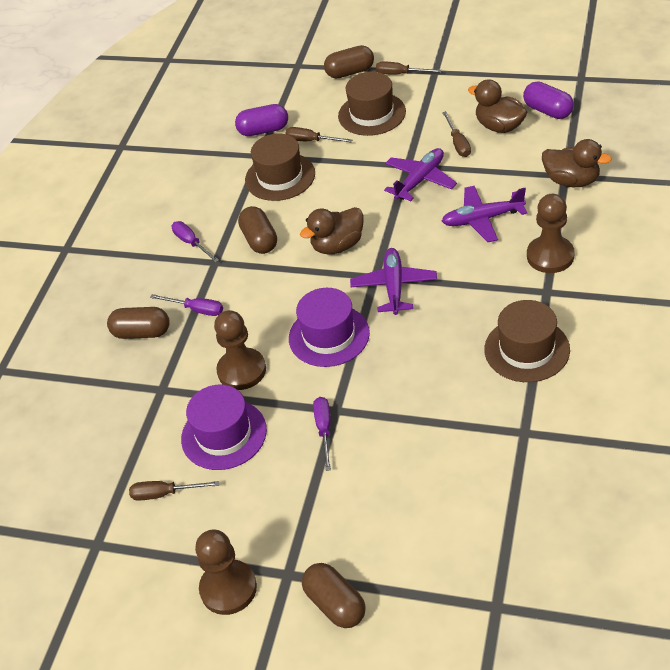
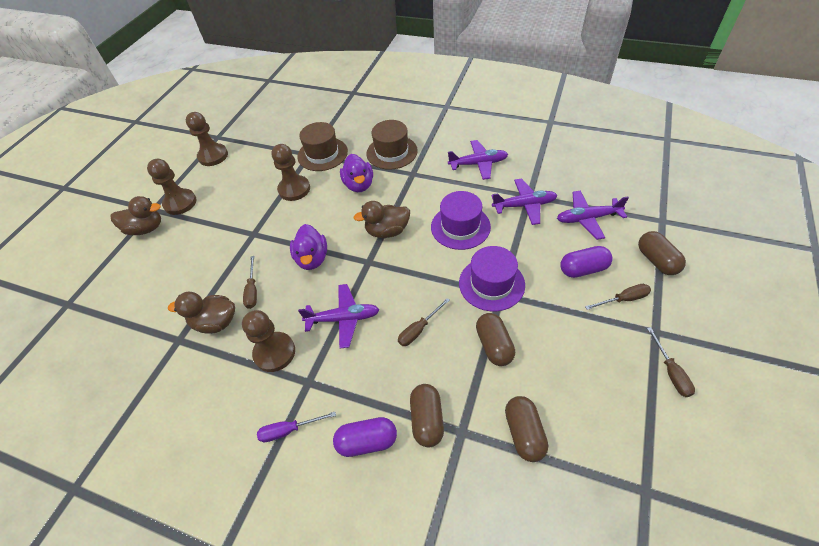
brown hat: 3 -> 2
brown pawn: 3 -> 4
purple duck: 0 -> 2
purple plane: 3 -> 4
purple screwdriver: 3 -> 1

